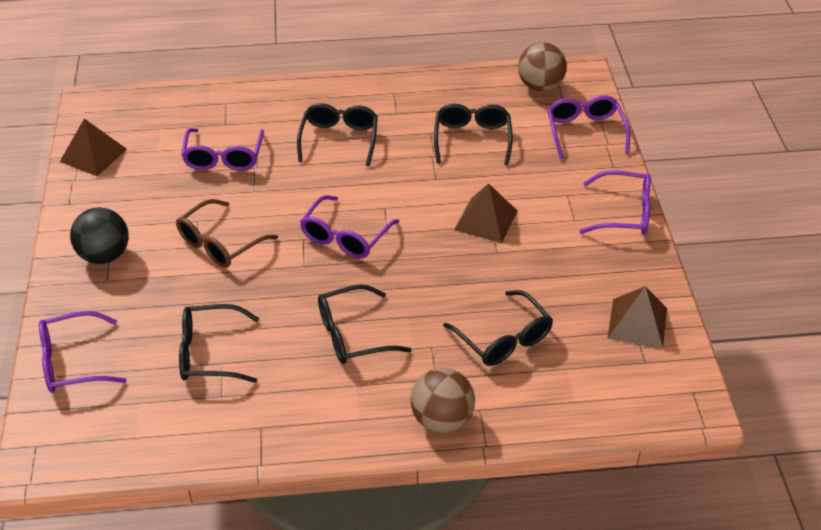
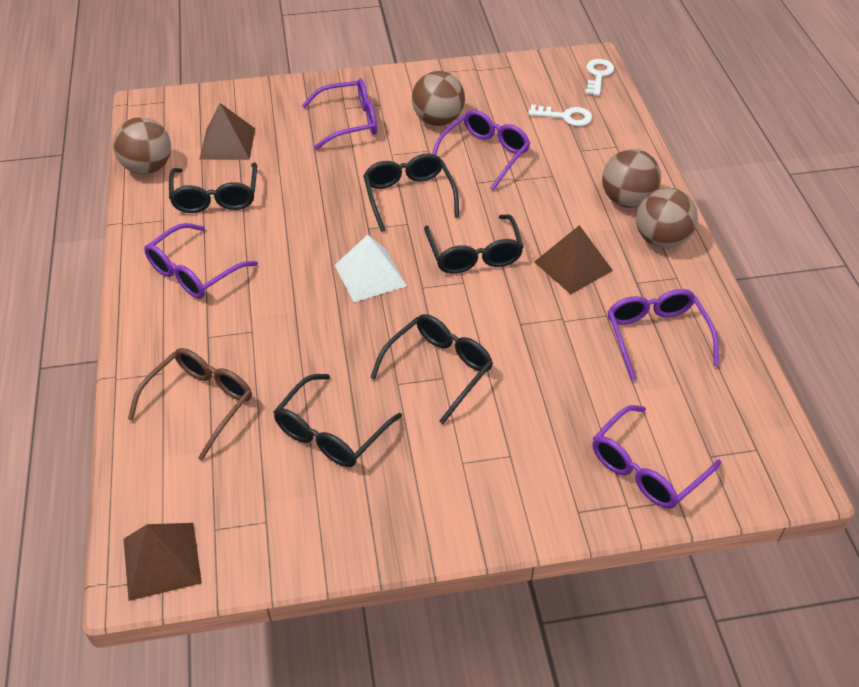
black ball: 1 -> 0
brown ball: 2 -> 4
white key: 0 -> 2
white pyramid: 0 -> 1

